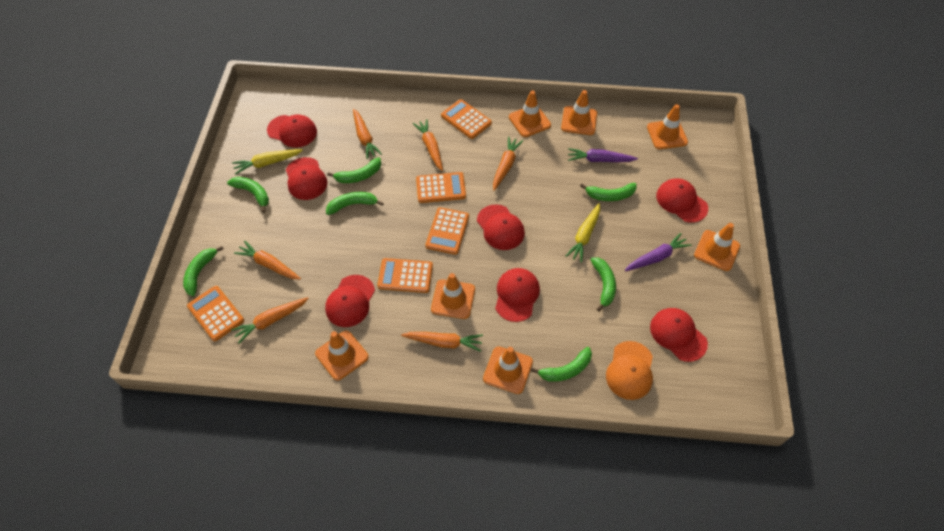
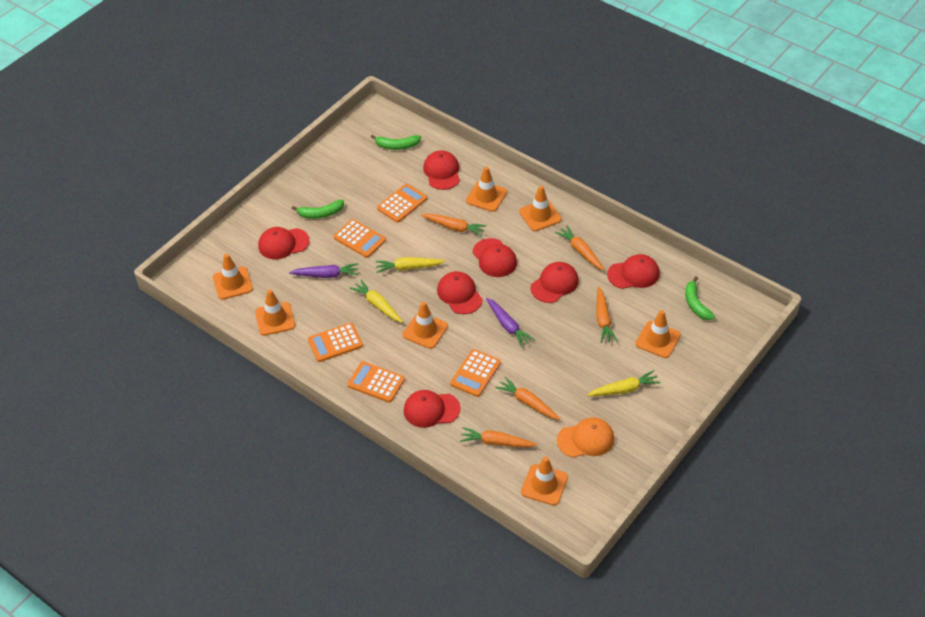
green banana: 7 -> 3
orange carrot: 6 -> 5
yellow carrot: 2 -> 3

